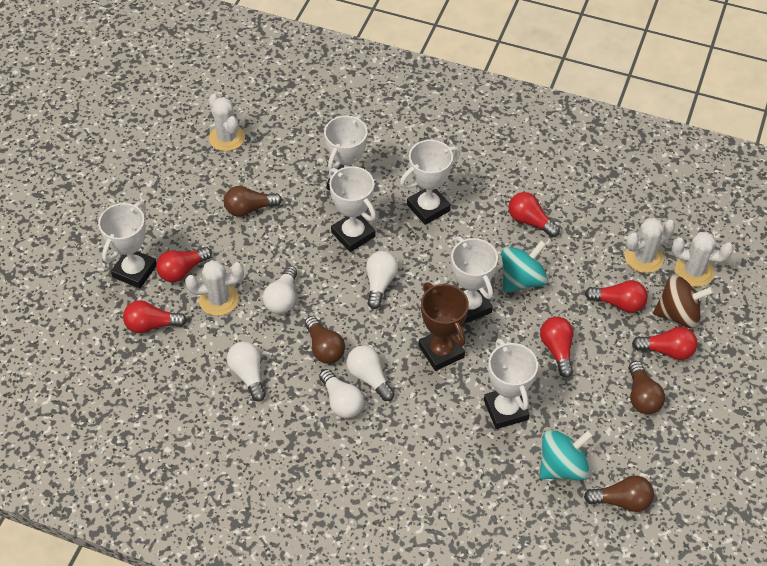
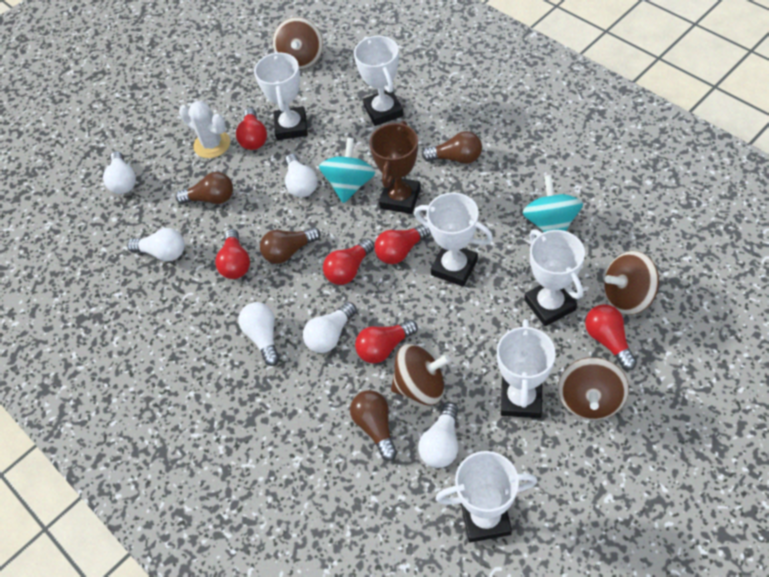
brown spinning top: 1 -> 4
white cactus: 4 -> 1
white light bulb: 5 -> 6

